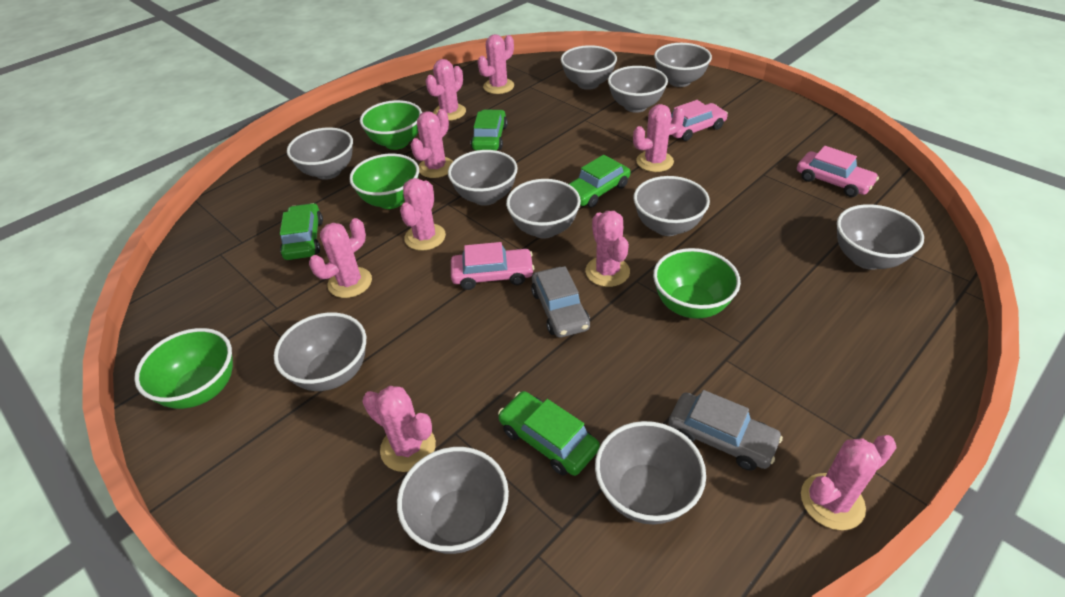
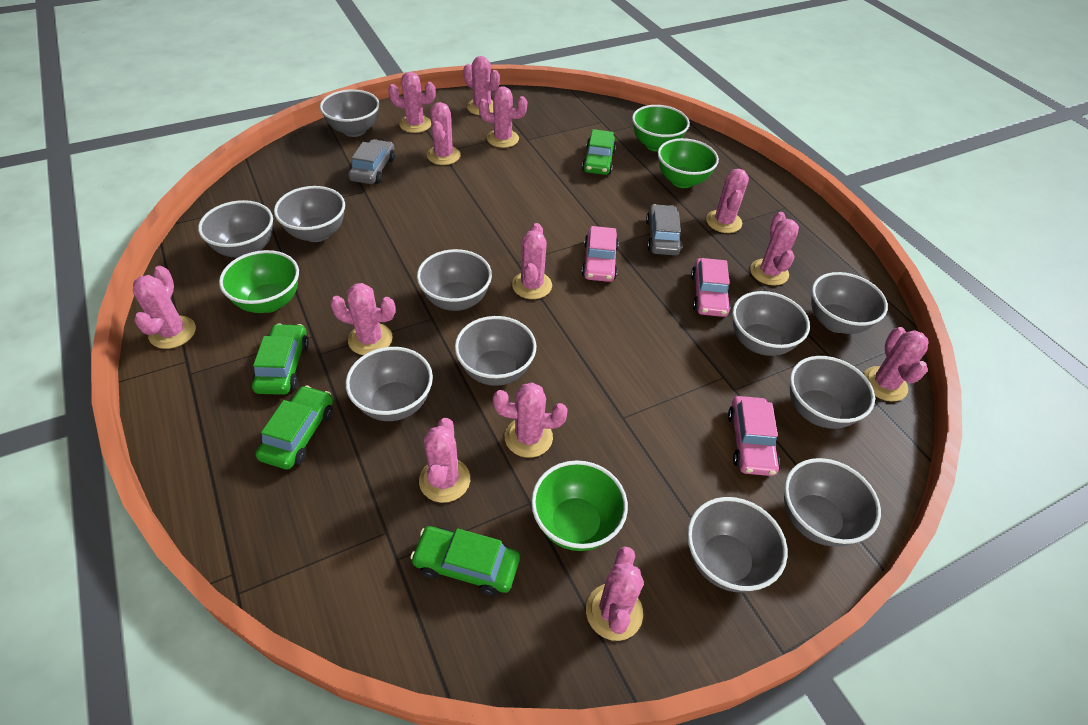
pink cactus: 9 -> 13

